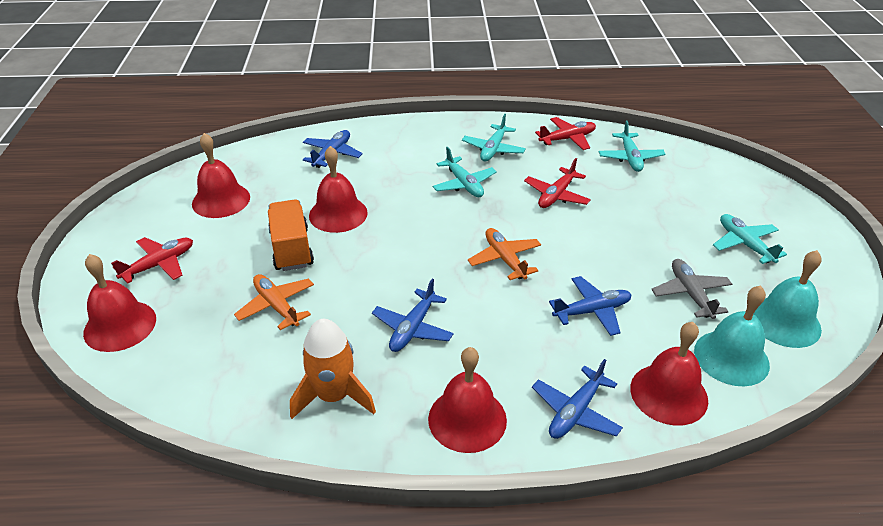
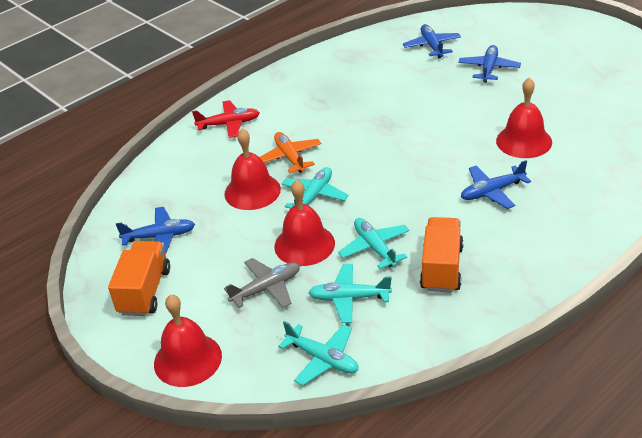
orange plane: 2 -> 1
orange rocket: 1 -> 0
orange truck: 1 -> 2
red bell: 5 -> 4
red plane: 3 -> 1
turquoise bell: 2 -> 0

